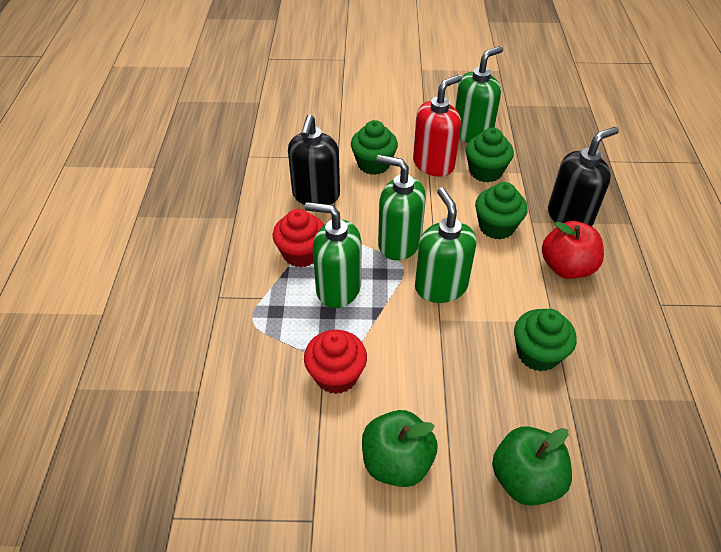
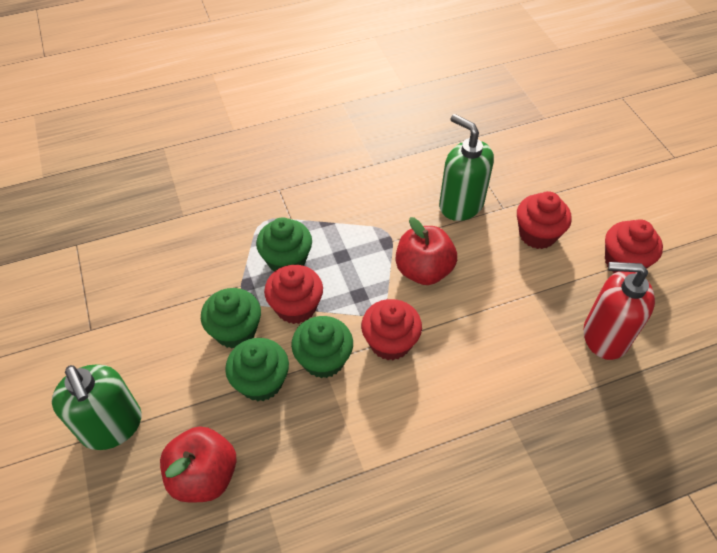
black soap dispenser: 2 -> 0
green apple: 2 -> 0
green soap dispenser: 4 -> 2
red apple: 1 -> 2
red cupcake: 2 -> 4

